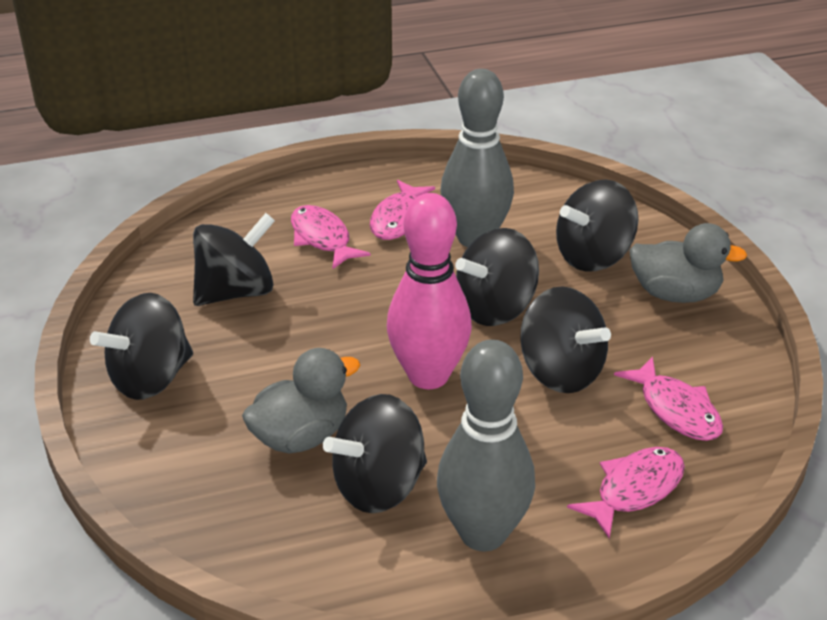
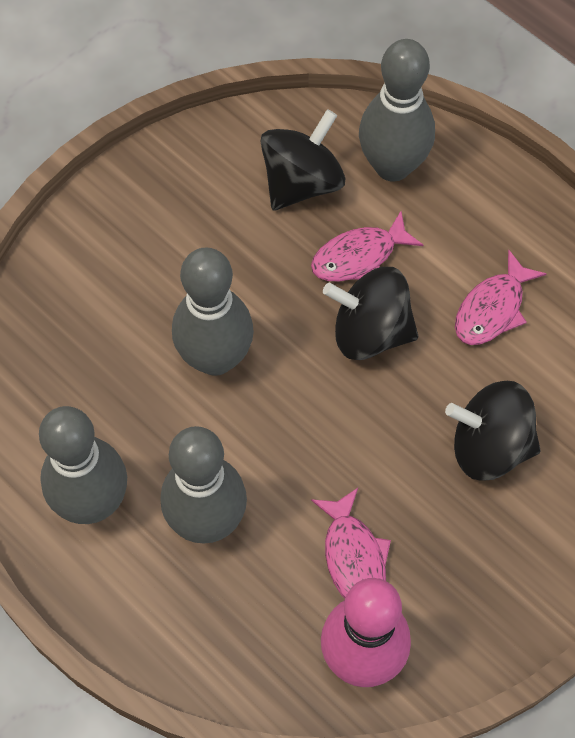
black spinning top: 6 -> 3
grey bowling pin: 2 -> 4
grey duck: 2 -> 0
pink fish: 4 -> 3

